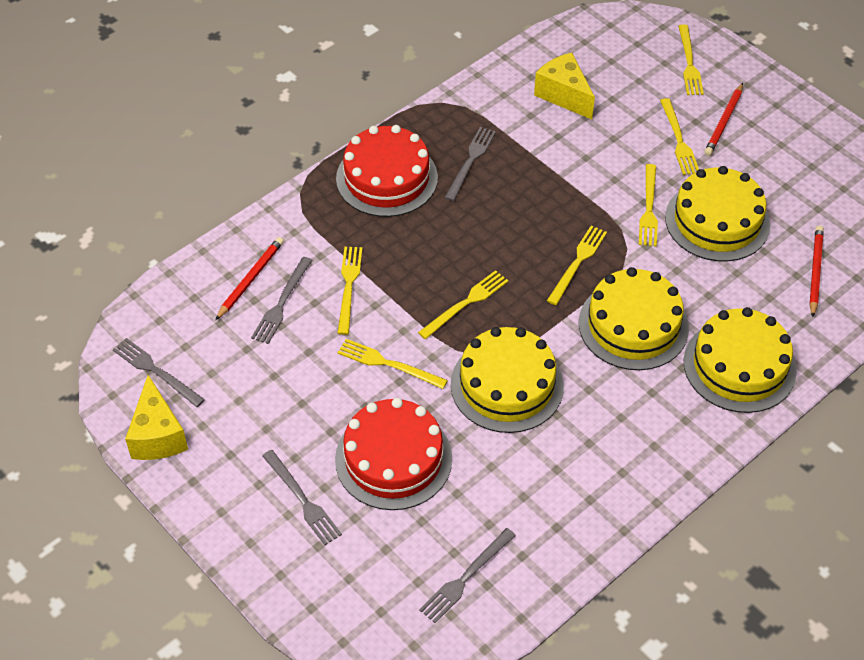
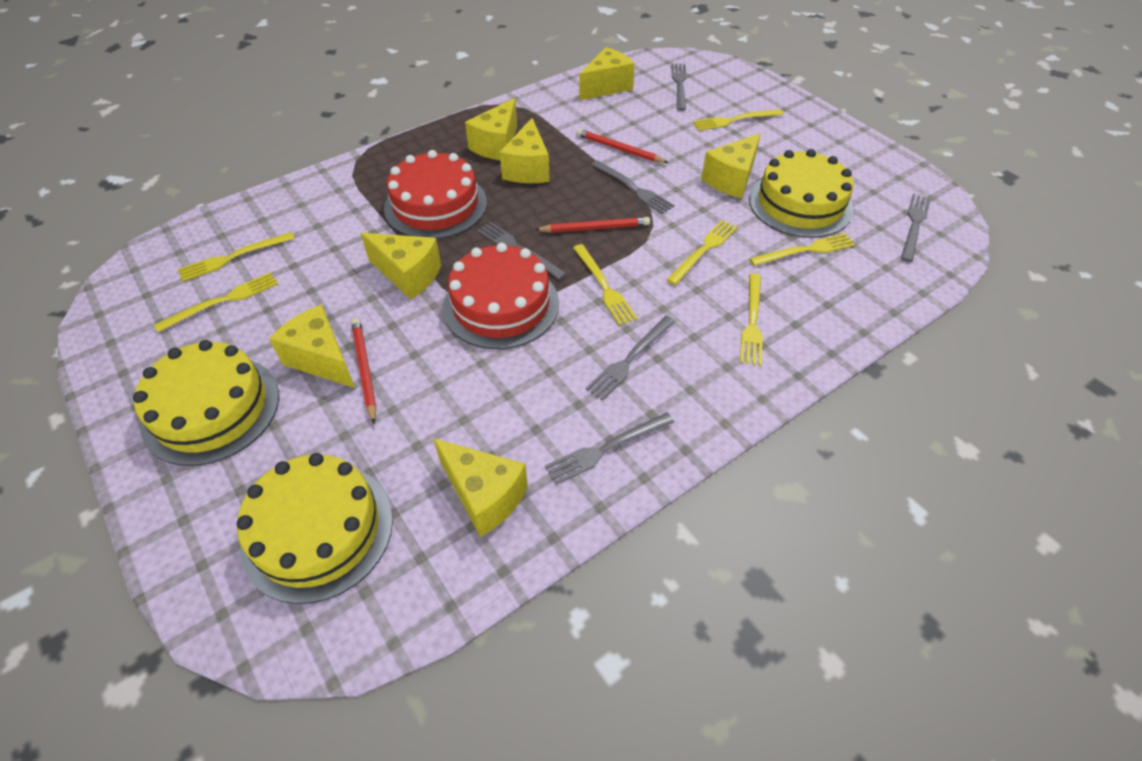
grey fork: 5 -> 6
yellow cake: 4 -> 3
yellow cheese: 2 -> 7

